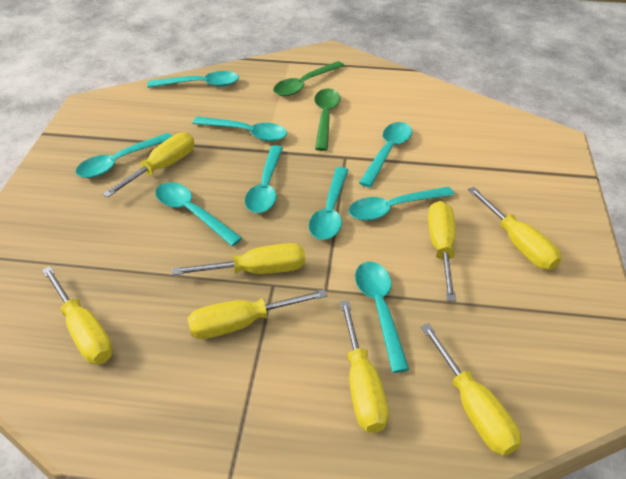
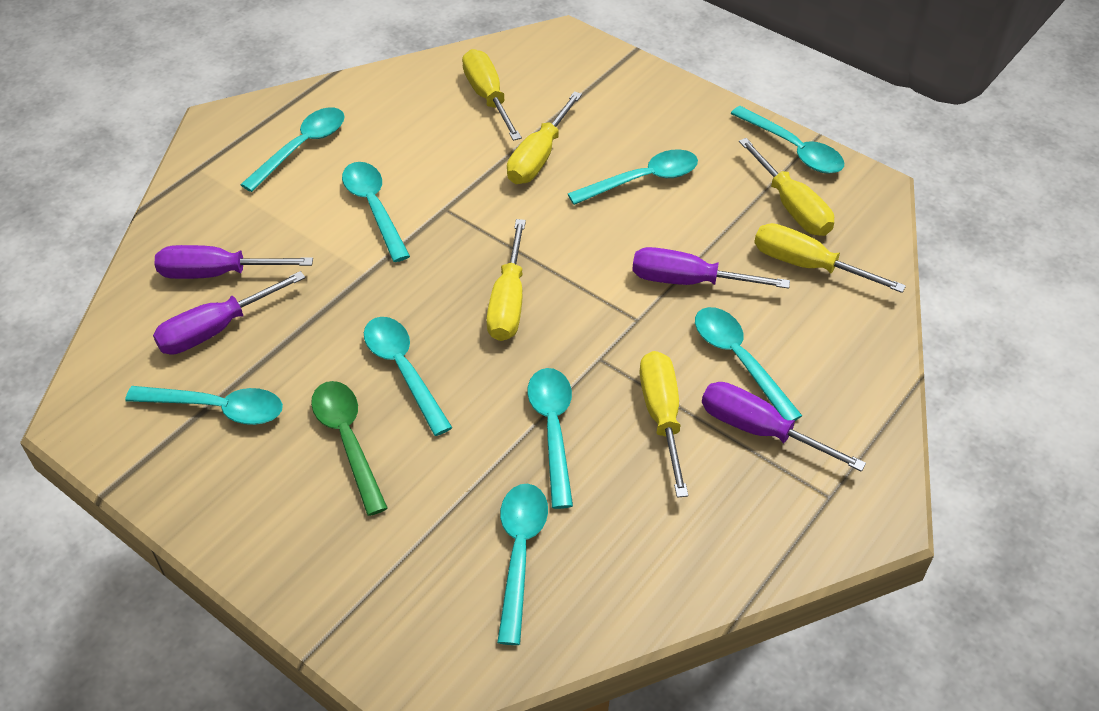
green spoon: 2 -> 1
purple screwdriver: 0 -> 4
yellow screwdriver: 8 -> 6

